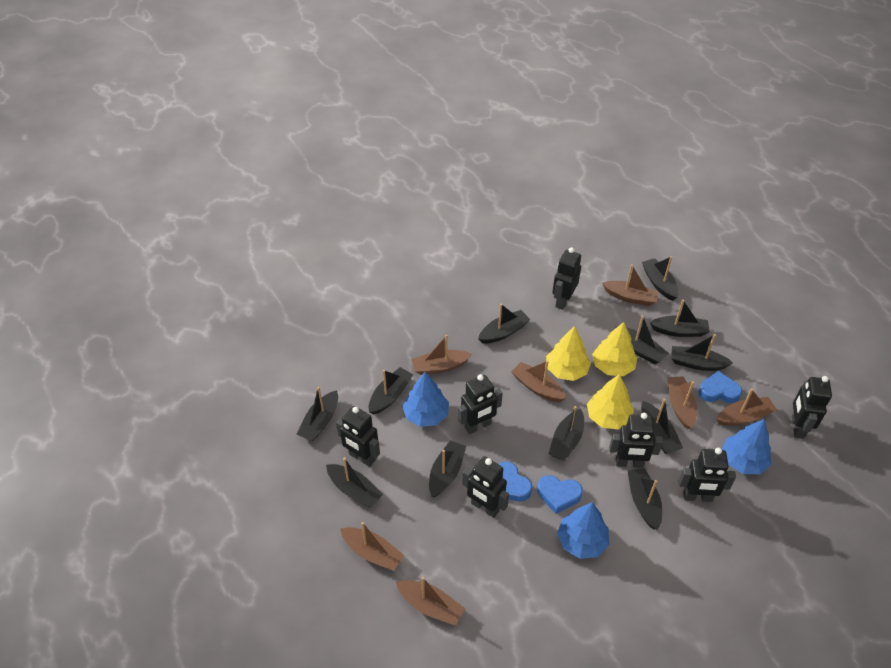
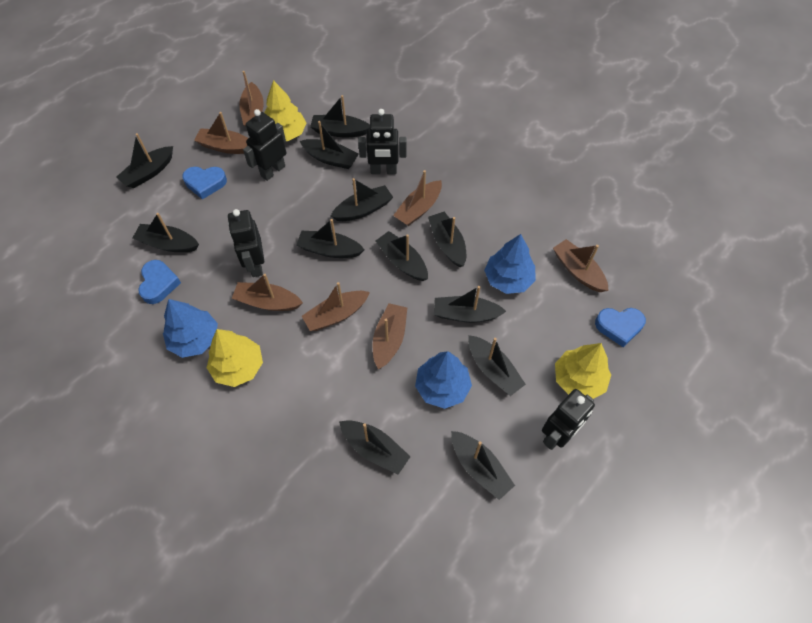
black robot: 7 -> 4

